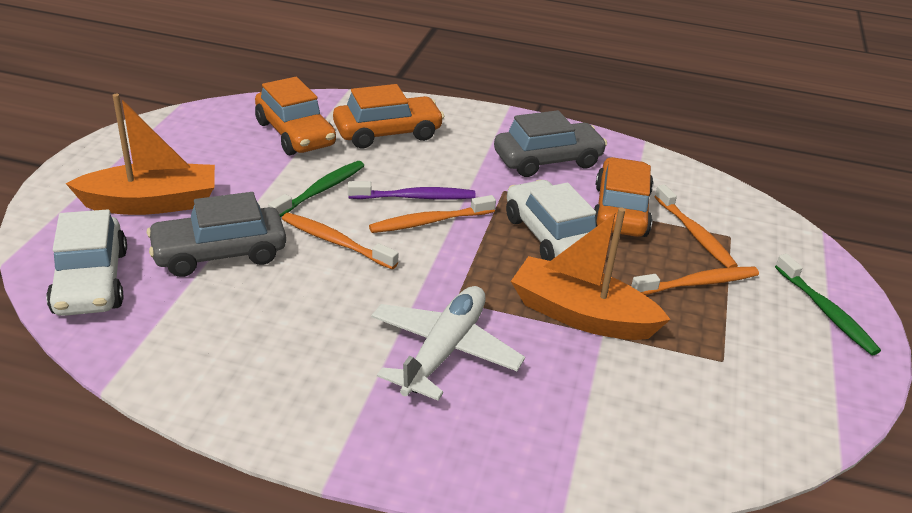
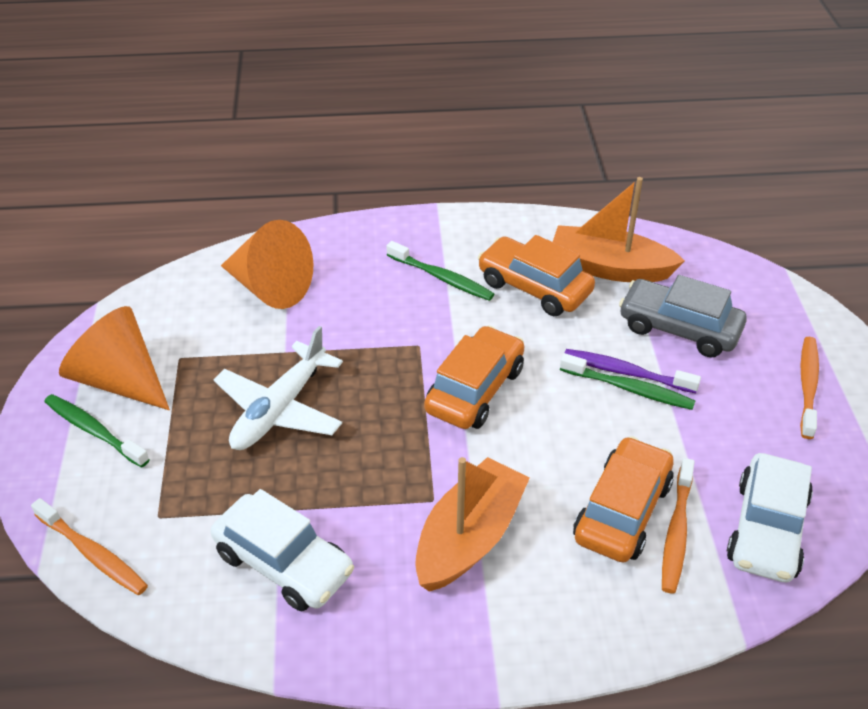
green toothbrush: 2 -> 3
grey car: 2 -> 1
orange cone: 0 -> 2
orange toothbrush: 4 -> 3

